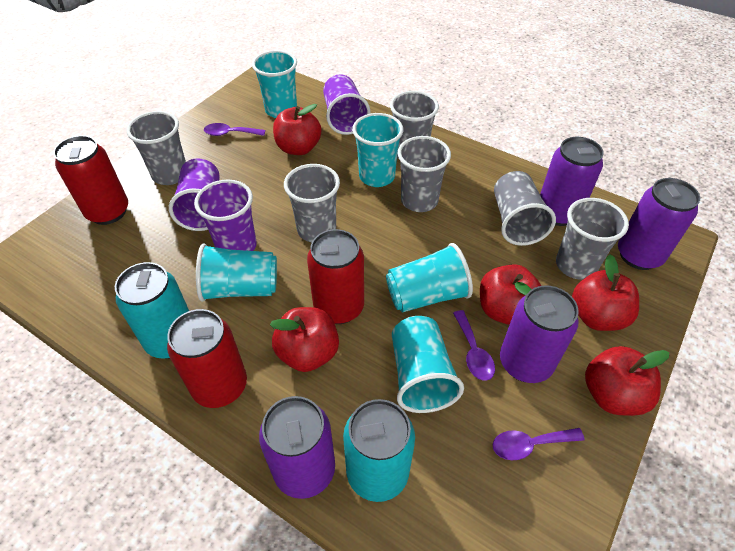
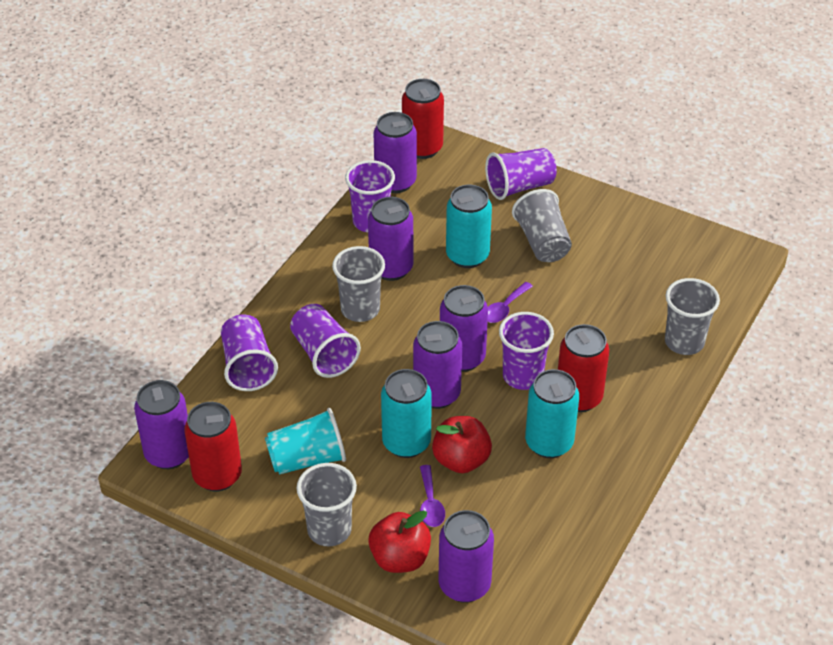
grey cup: 6 -> 4
purple can: 4 -> 6
purple cup: 3 -> 5
purple spoon: 3 -> 2
red apple: 5 -> 2
turquoise can: 2 -> 3
turquoise cup: 5 -> 1

